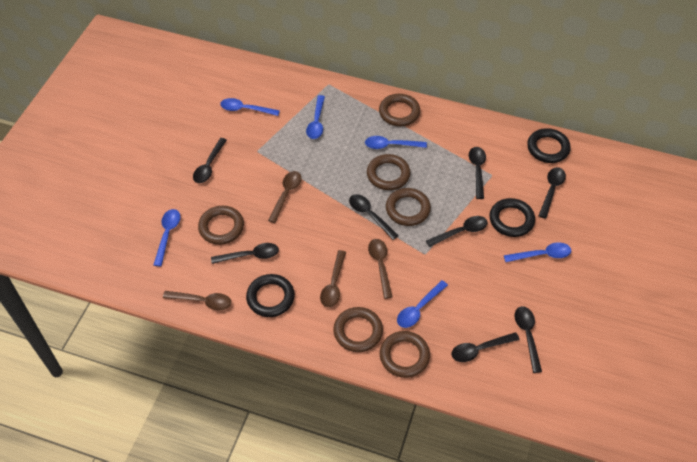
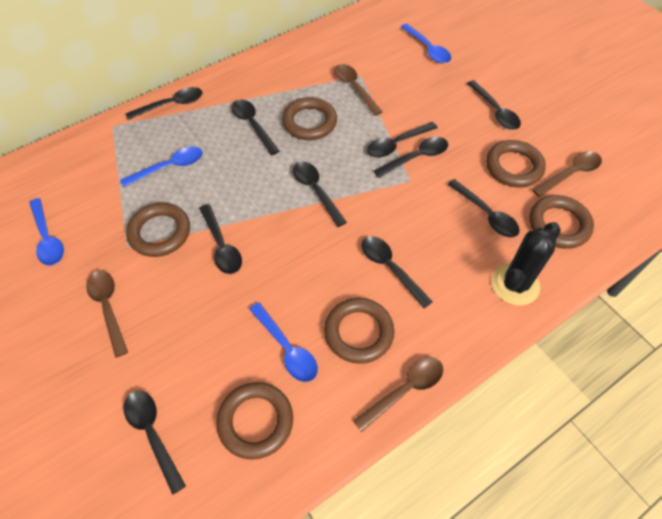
black cactus: 0 -> 1
black ring: 3 -> 0
black spoon: 8 -> 10
blue spoon: 6 -> 4

